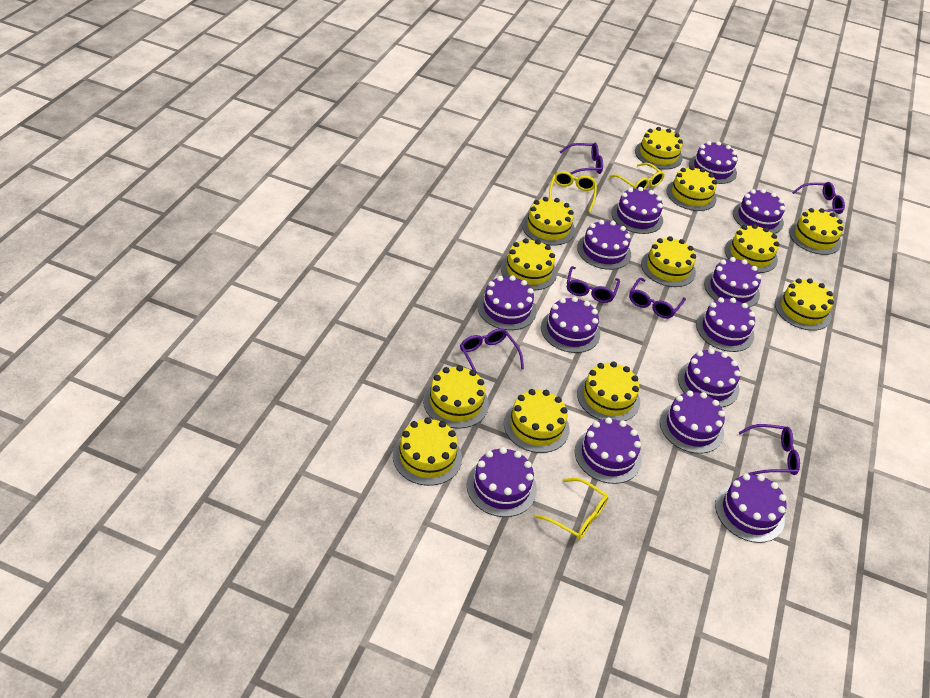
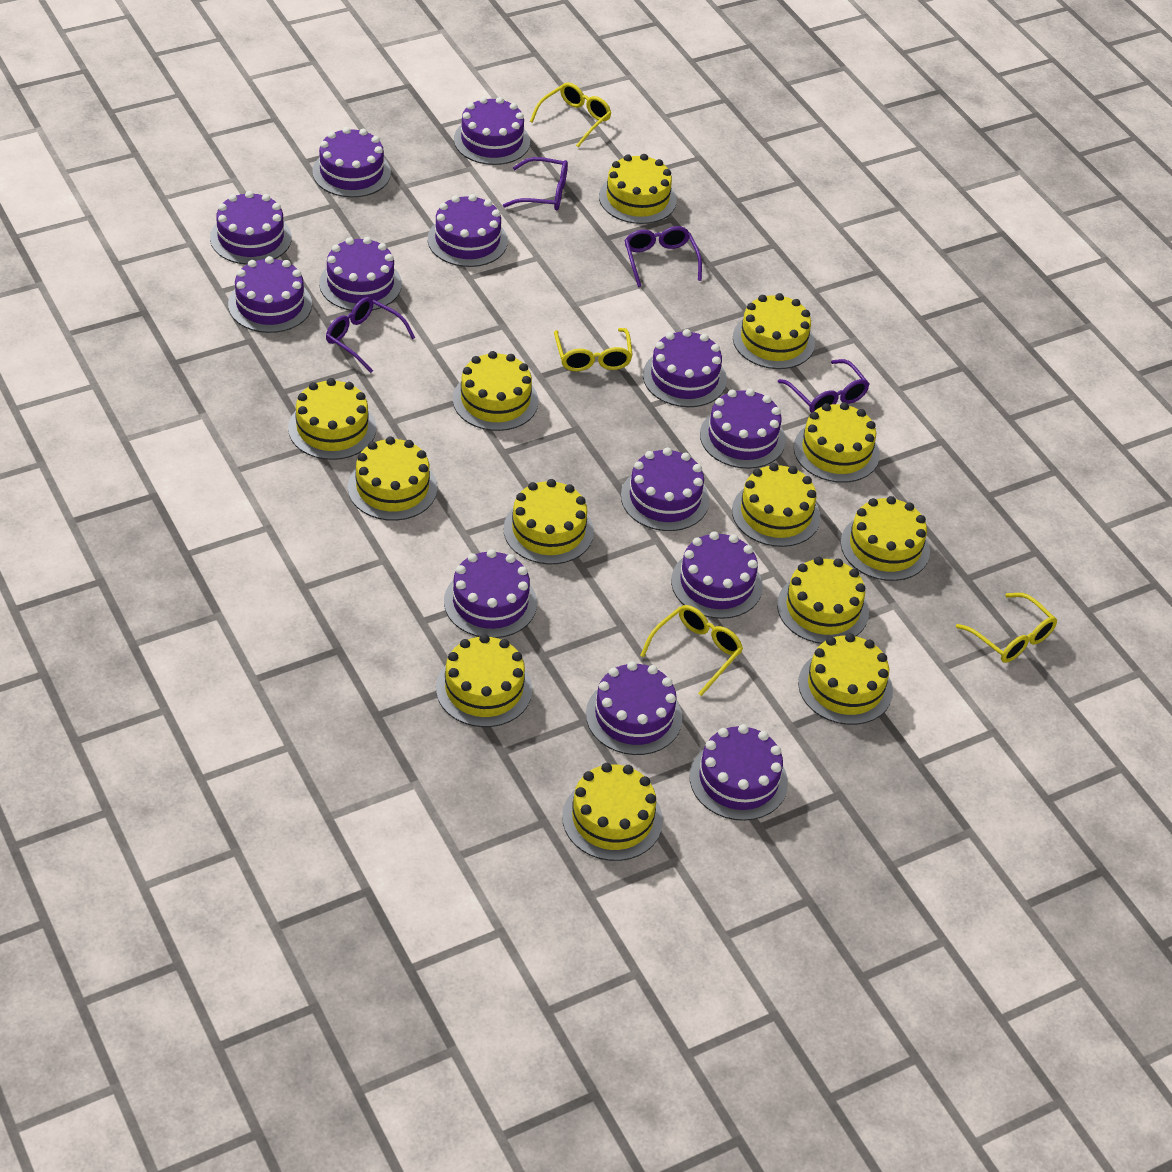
purple glasses: 6 -> 4
yellow cake: 12 -> 13
yellow glasses: 3 -> 4

